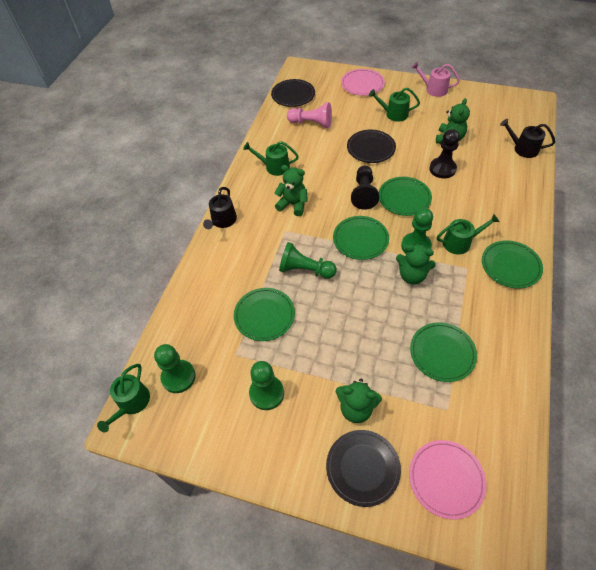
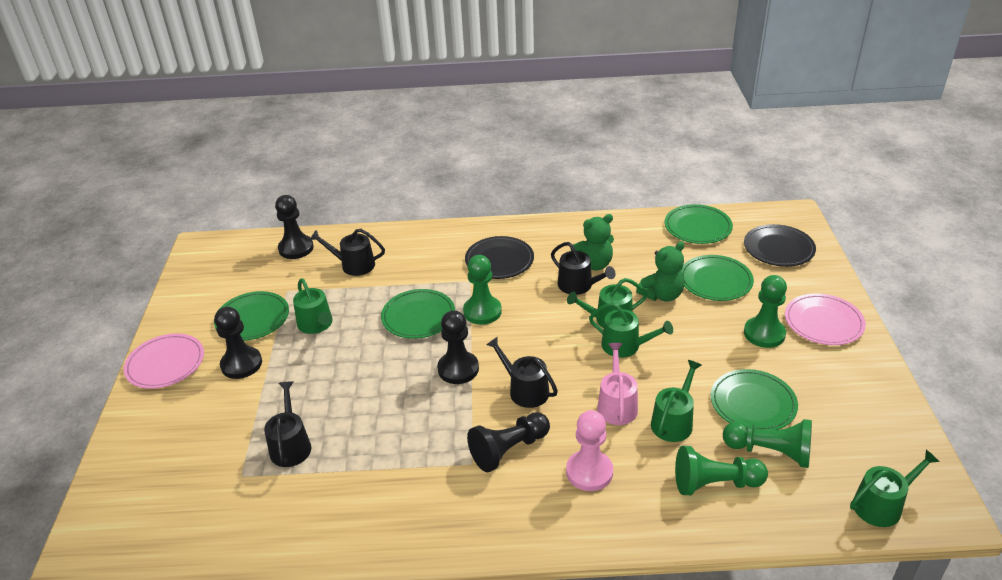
black pawn: 2 -> 4
black plate: 3 -> 2
black watering can: 2 -> 4
green teddy bear: 4 -> 2
green watering can: 4 -> 5

